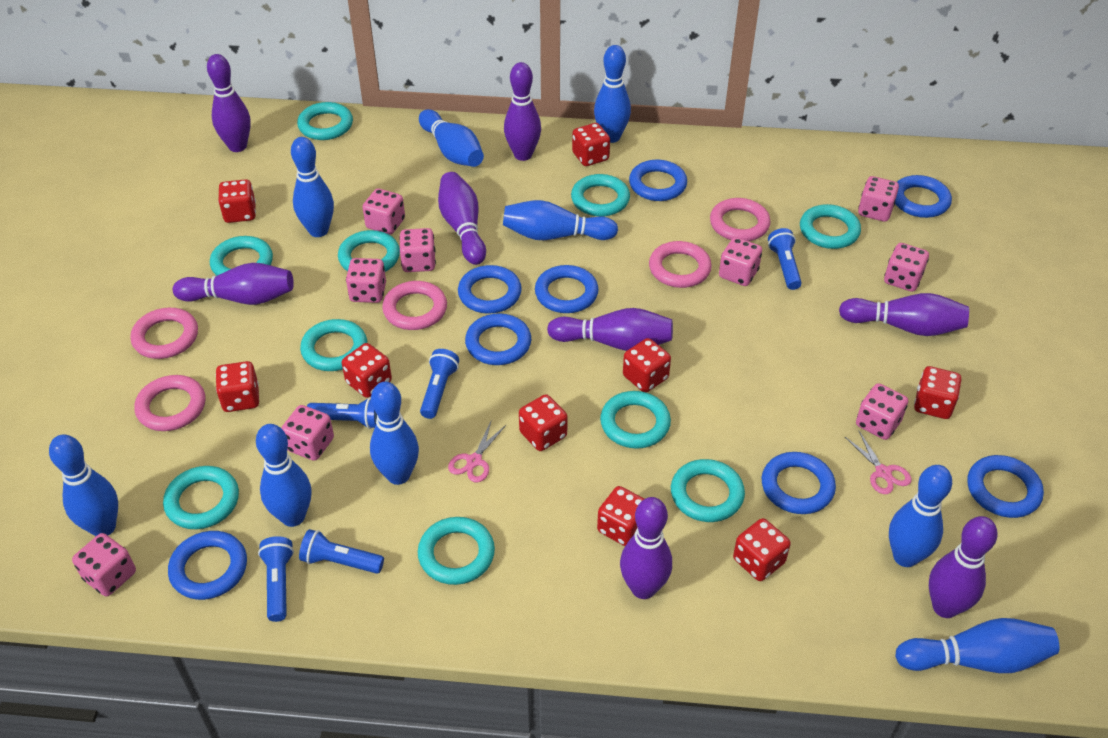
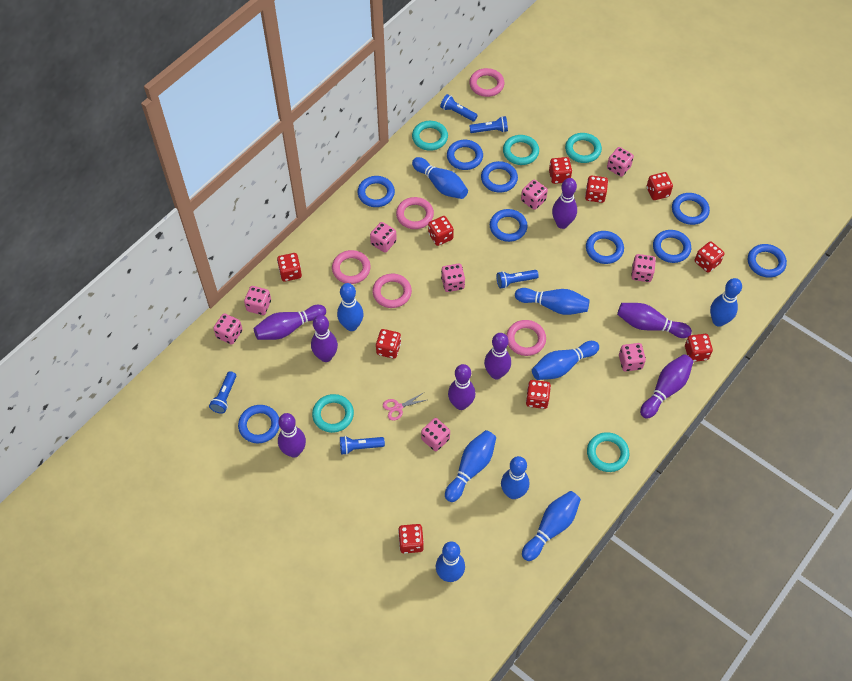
blue ring: 8 -> 9
pink scissors: 2 -> 1
red dice: 9 -> 10
turquoise ring: 10 -> 5

